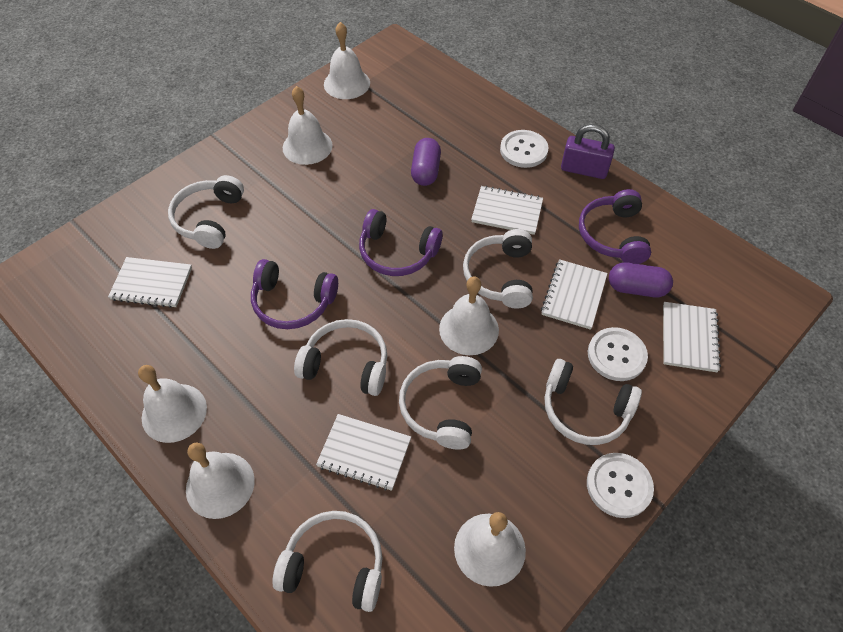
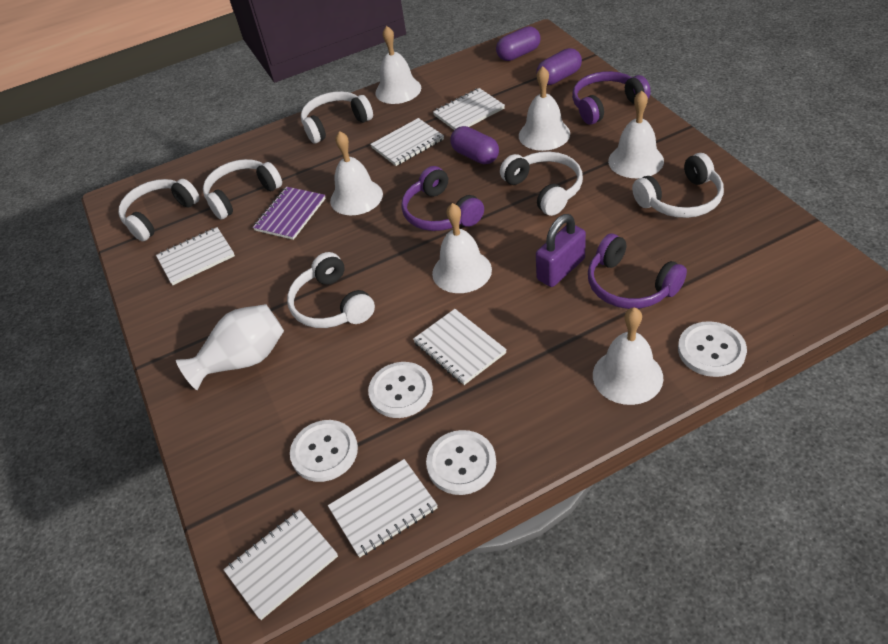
purple capsule: 2 -> 3
purple notebook: 0 -> 1
white button: 3 -> 4
white notebook: 5 -> 6
white vase: 0 -> 1

